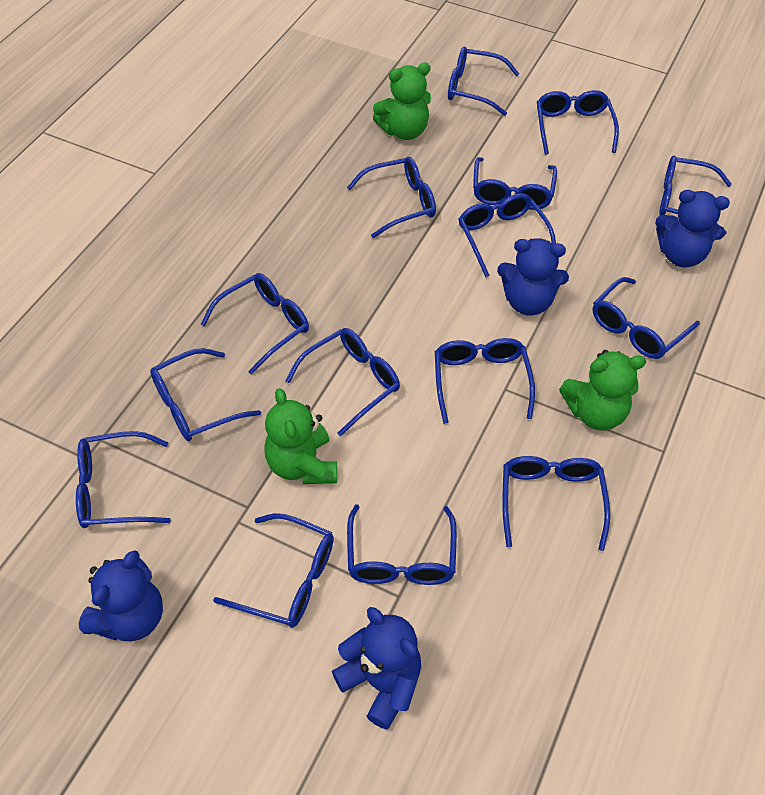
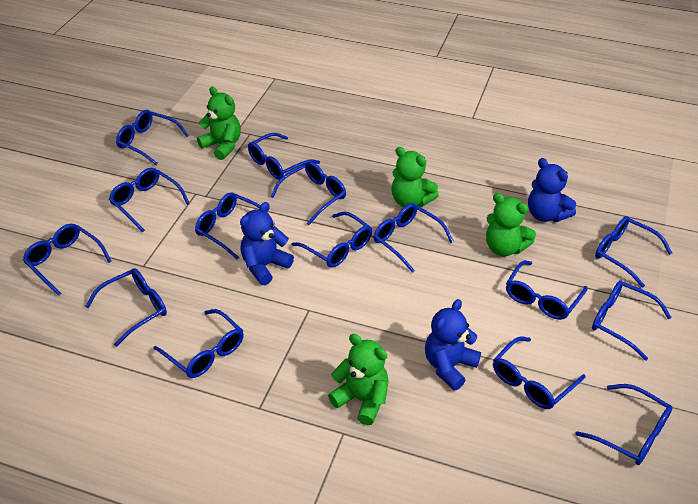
blue teddy bear: 4 -> 3
green teddy bear: 3 -> 4

